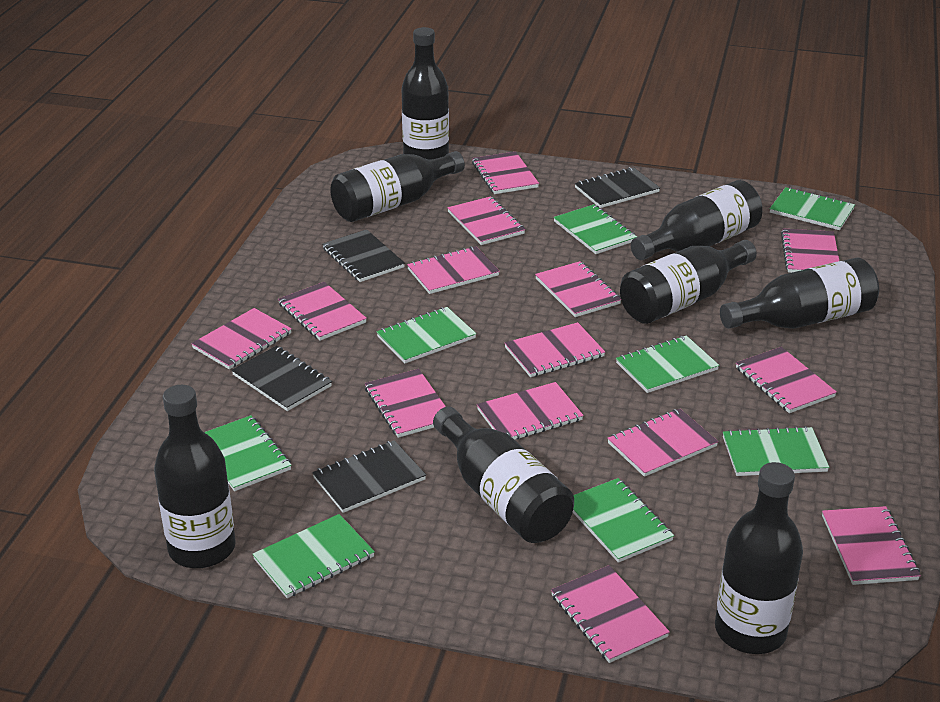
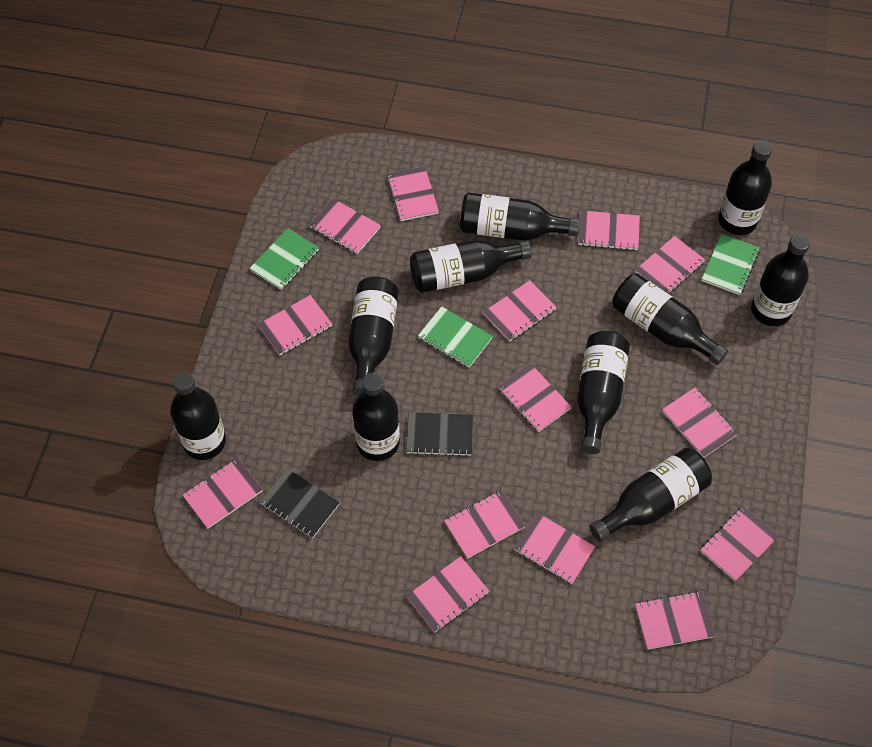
black bottle: 8 -> 10
black notebook: 4 -> 2
green notebook: 8 -> 3

